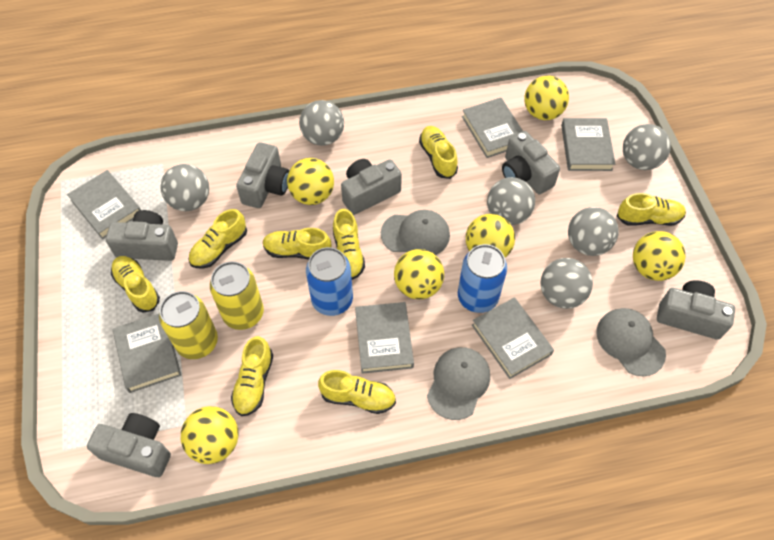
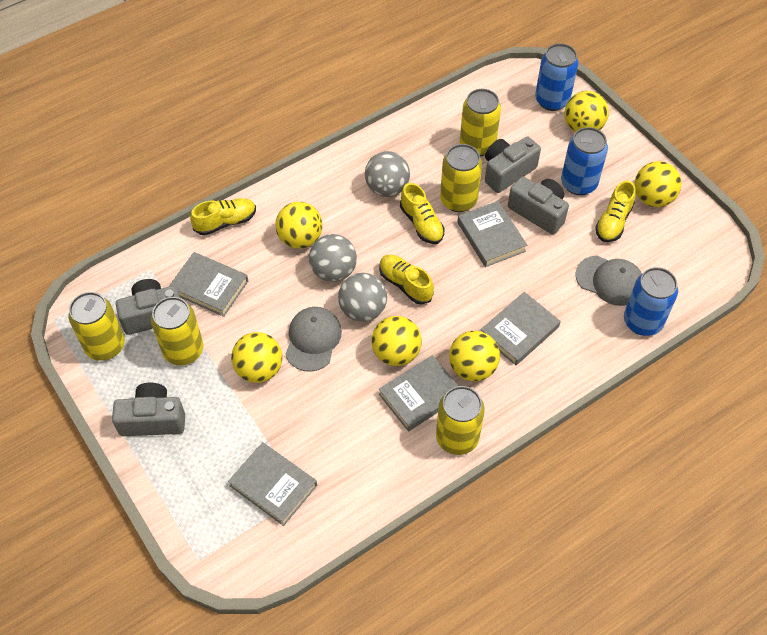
blue can: 2 -> 3
grey ball: 6 -> 3
grey book: 6 -> 5
grey camera: 6 -> 4
grey cap: 3 -> 2
yellow can: 2 -> 5
yellow shoe: 8 -> 4

